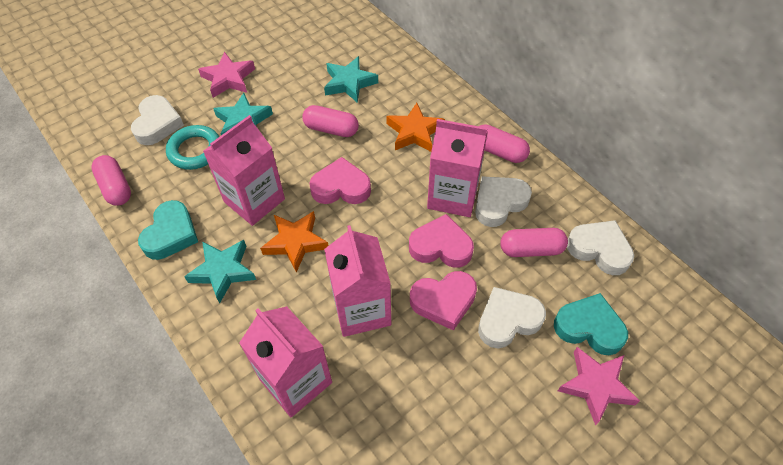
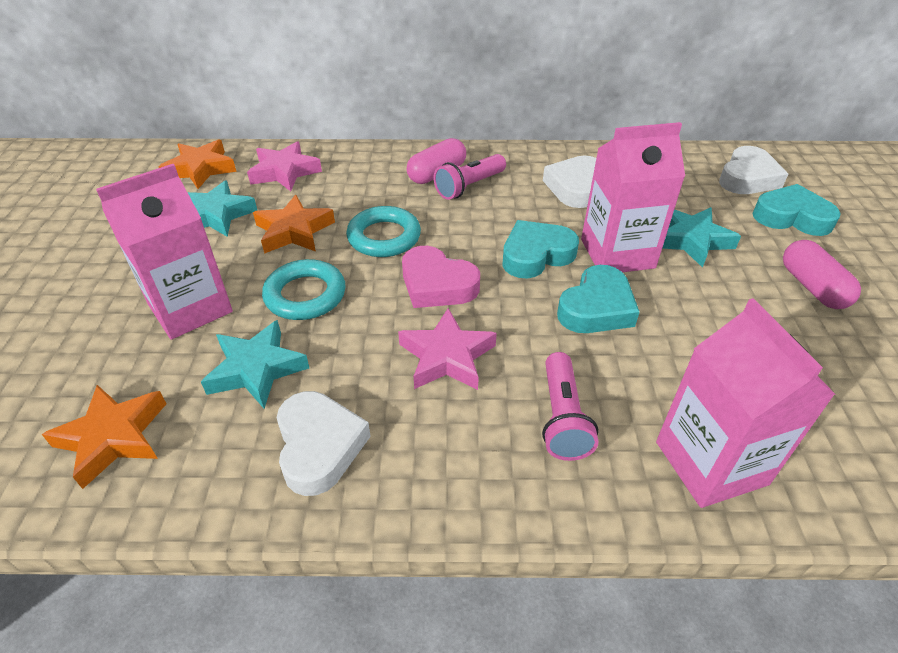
orange star: 2 -> 3
pink capsule: 4 -> 2
pink carton: 4 -> 3
pink flashlight: 0 -> 2
pink heart: 3 -> 1
turquoise heart: 2 -> 3
turquoise ring: 1 -> 2
white heart: 4 -> 3

